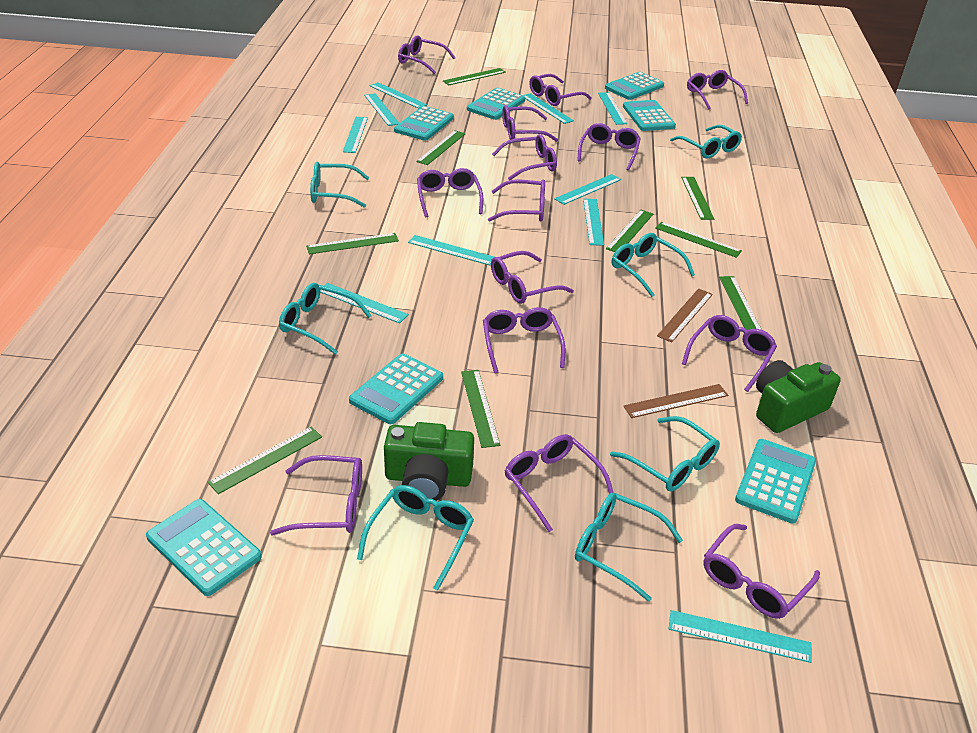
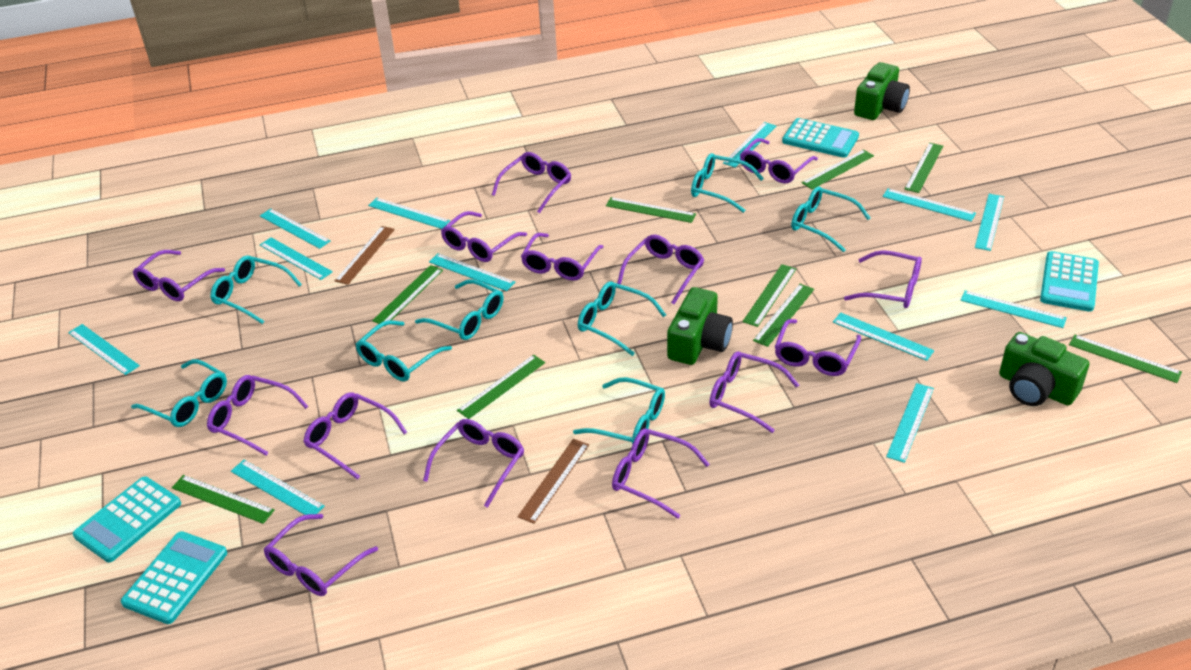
green camera: 2 -> 3
turquoise calculator: 7 -> 4
turquoise glasses: 7 -> 8
turquoise ruler: 10 -> 12

